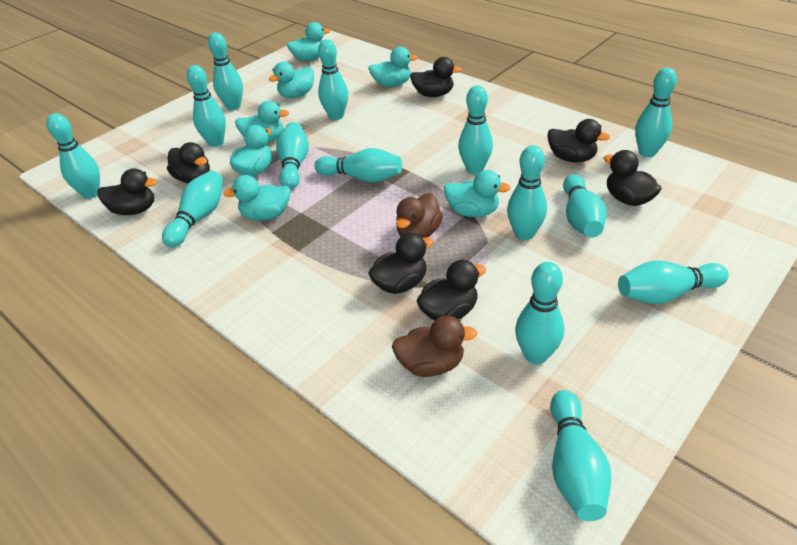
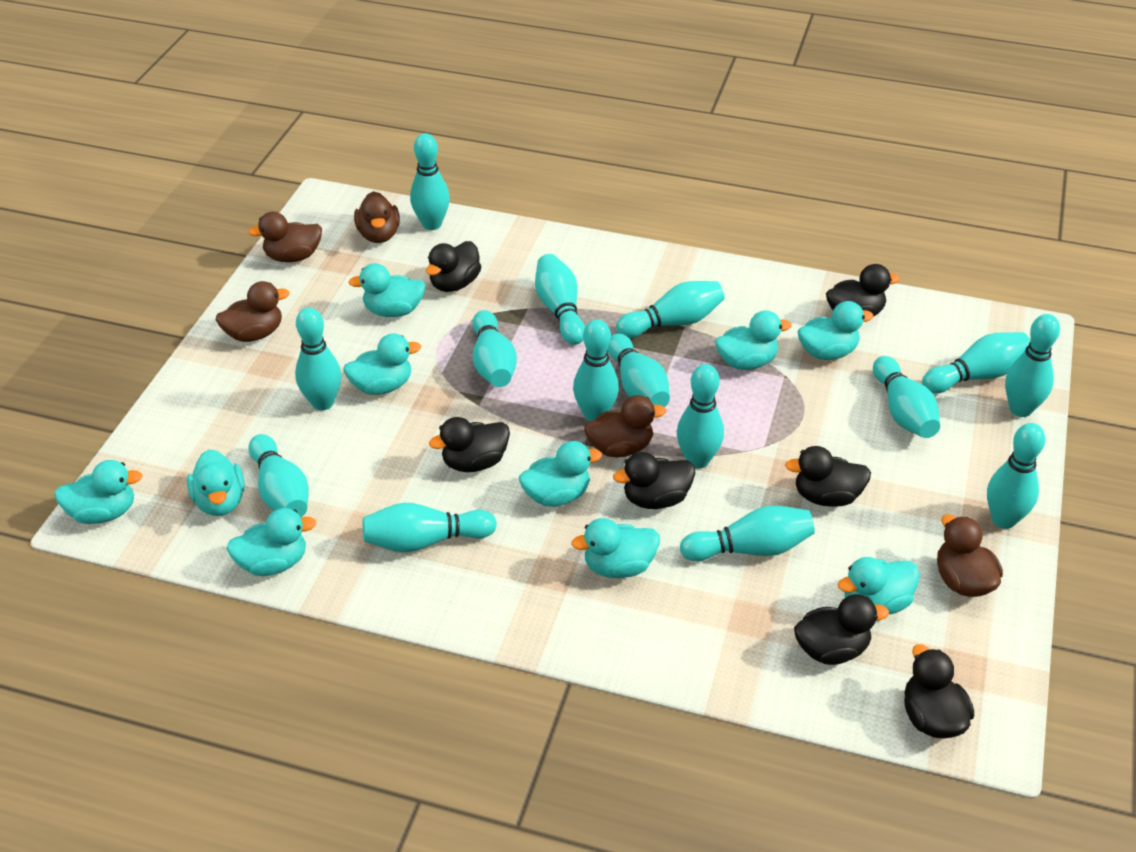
brown duck: 2 -> 5
turquoise bowling pin: 14 -> 15
turquoise duck: 7 -> 10

